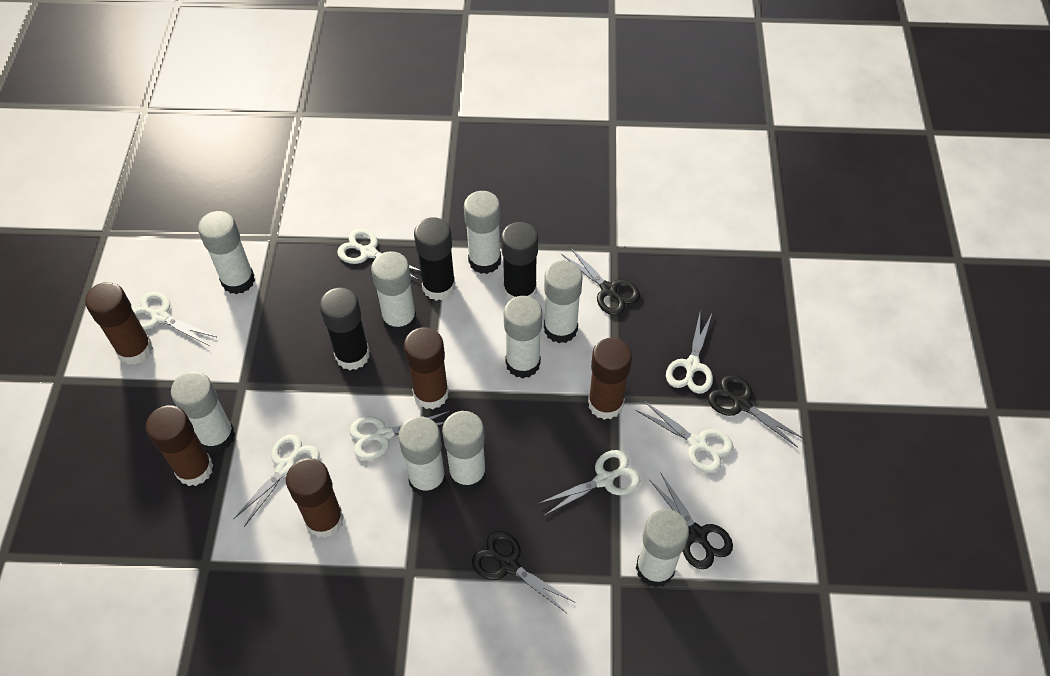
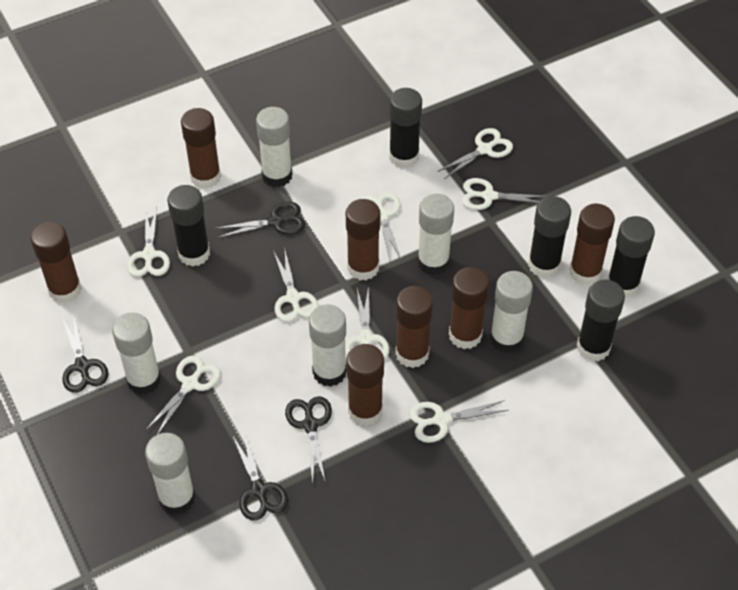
black glue stick: 3 -> 5
brown glue stick: 5 -> 7
white glue stick: 9 -> 6
white scissors: 7 -> 8

